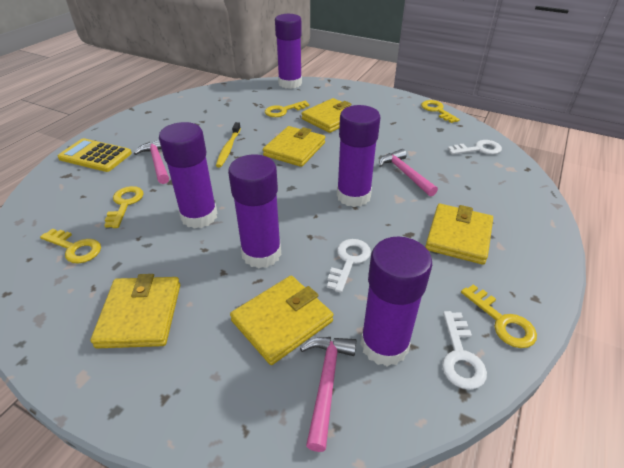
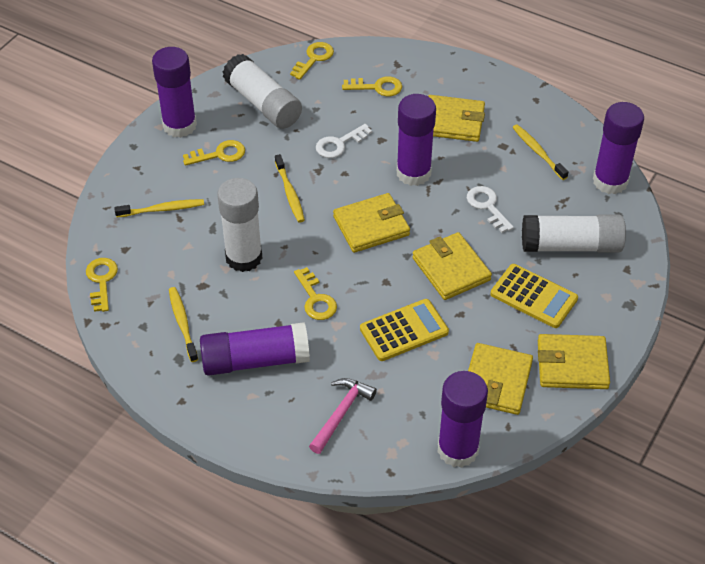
pink hammer: 3 -> 1
white glue stick: 0 -> 3
white key: 3 -> 2
yellow calculator: 1 -> 2
yellow toothbrush: 1 -> 4

